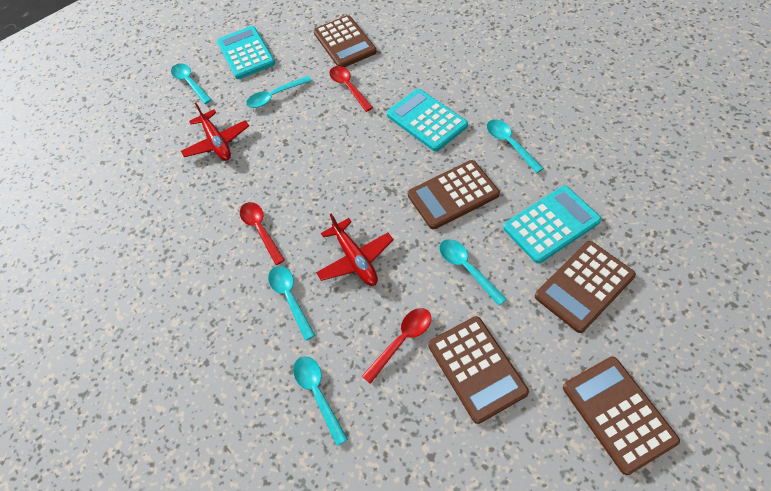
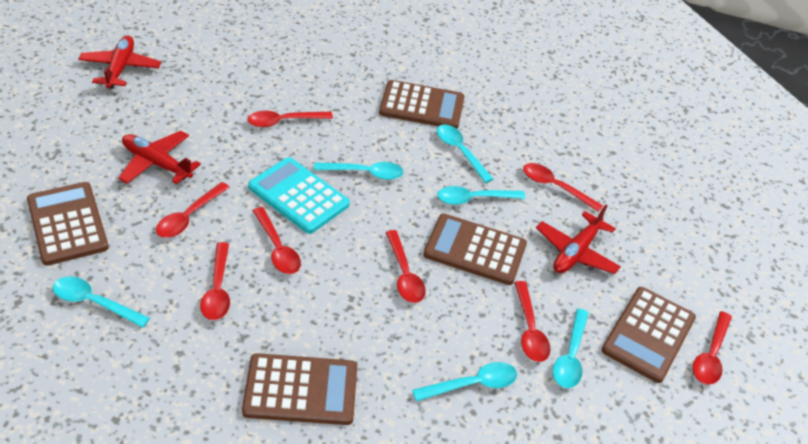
red plane: 2 -> 3
red spoon: 3 -> 8
turquoise calculator: 3 -> 1

